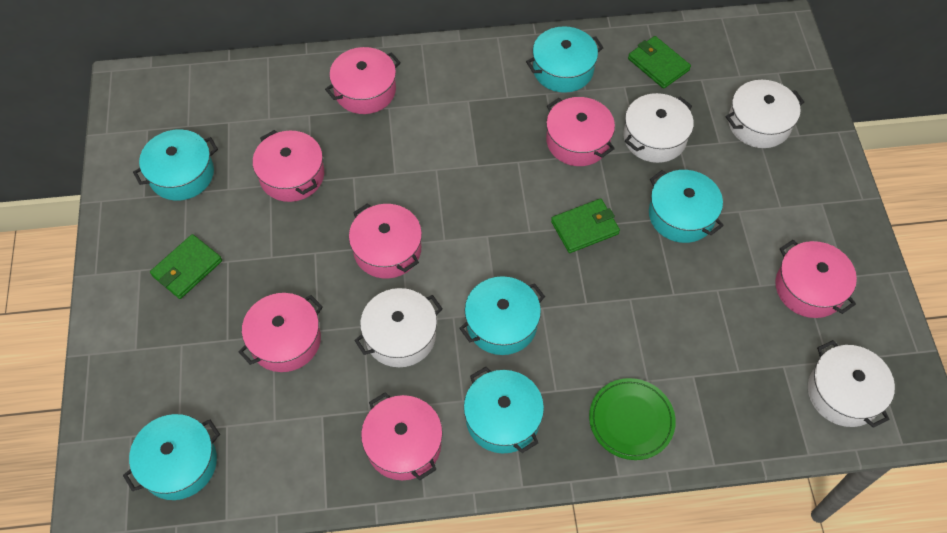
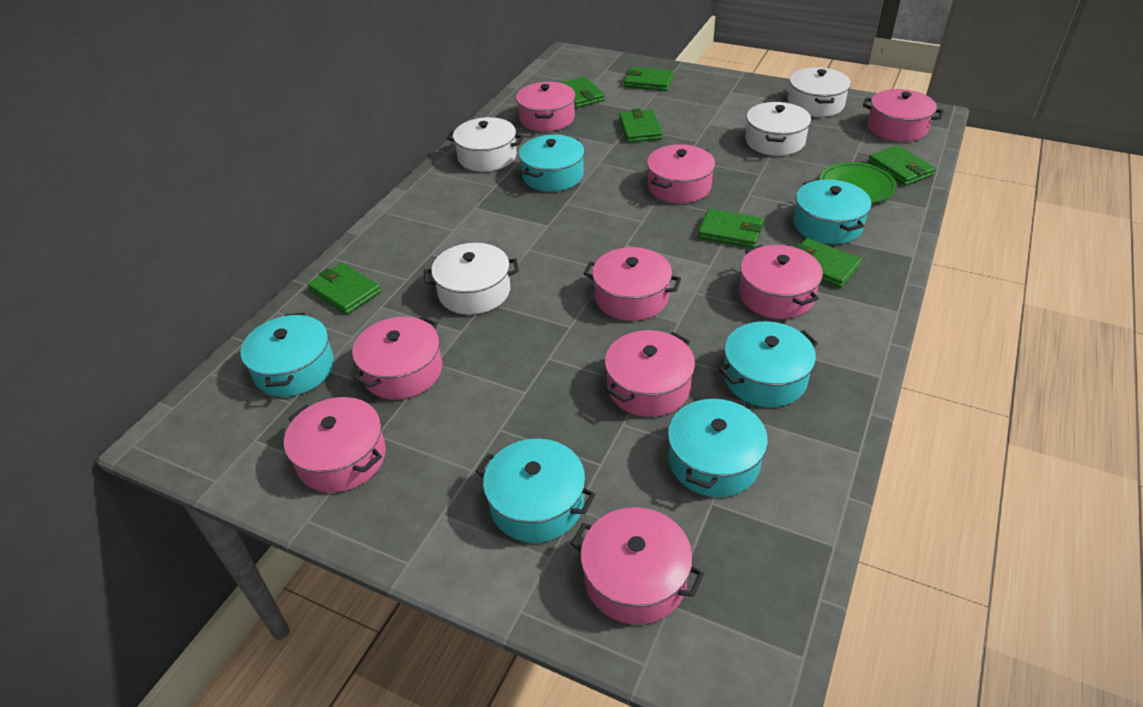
green wallet: 3 -> 7
pink pot: 7 -> 9

